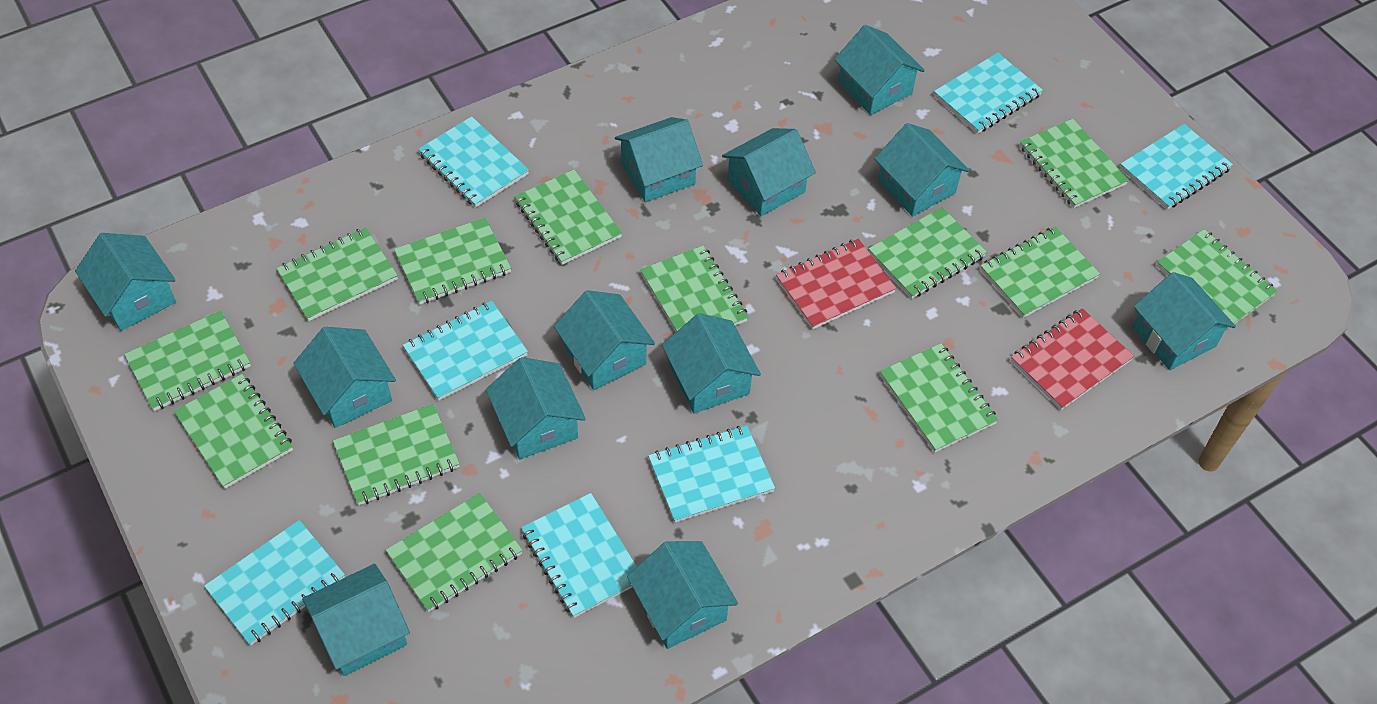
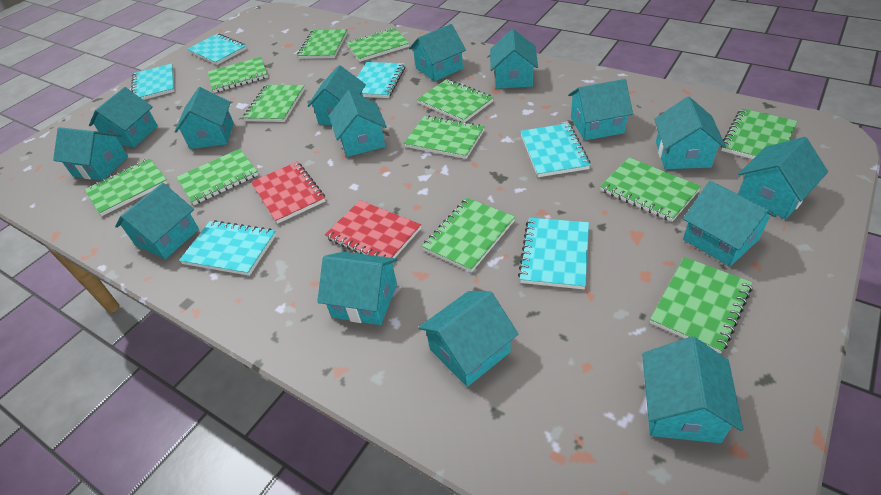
green notebook: 13 -> 12
turquoise house: 12 -> 15
turquoise notebook: 7 -> 6

